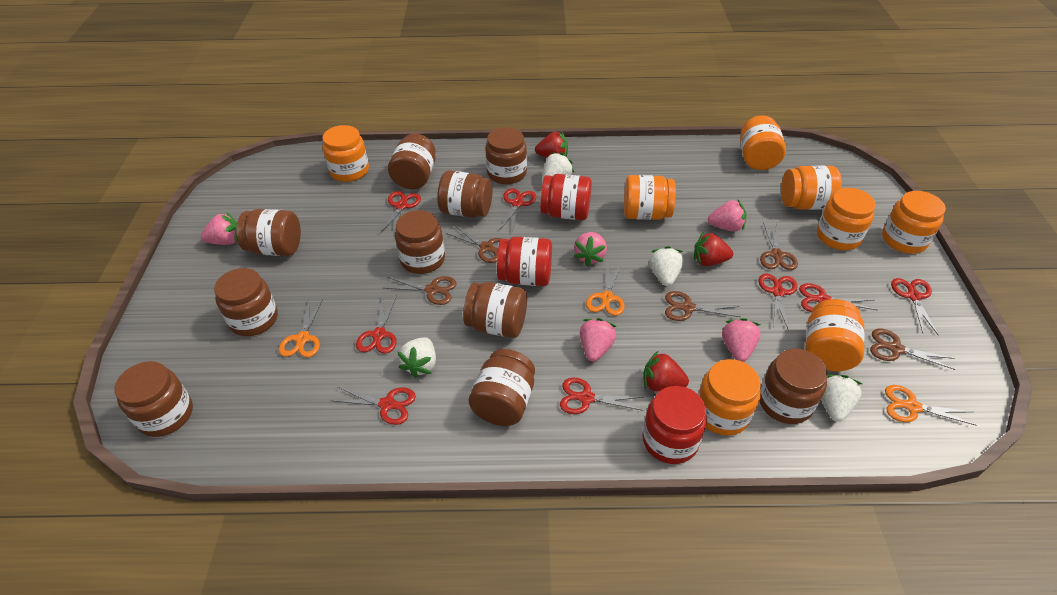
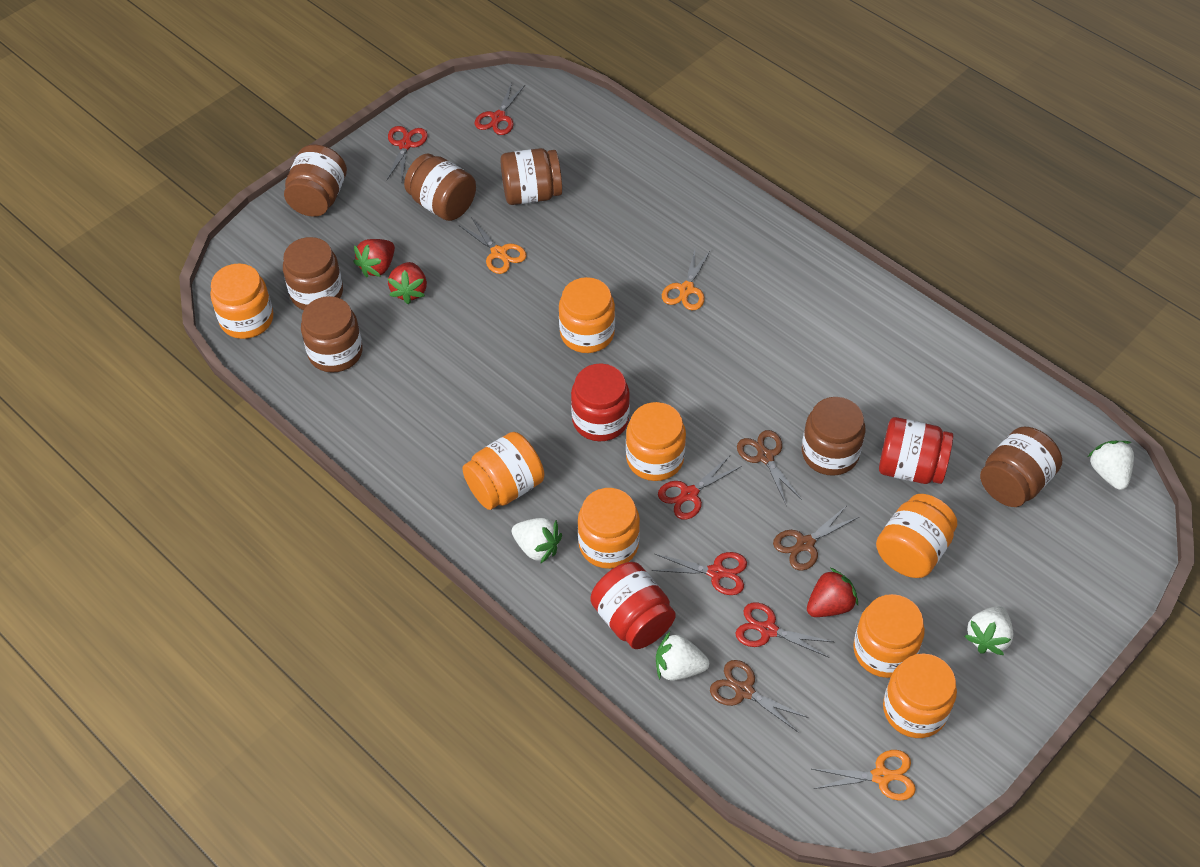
brown jar: 10 -> 7
brown scissors: 5 -> 3
pink strawberry: 5 -> 0
red scissors: 8 -> 5

